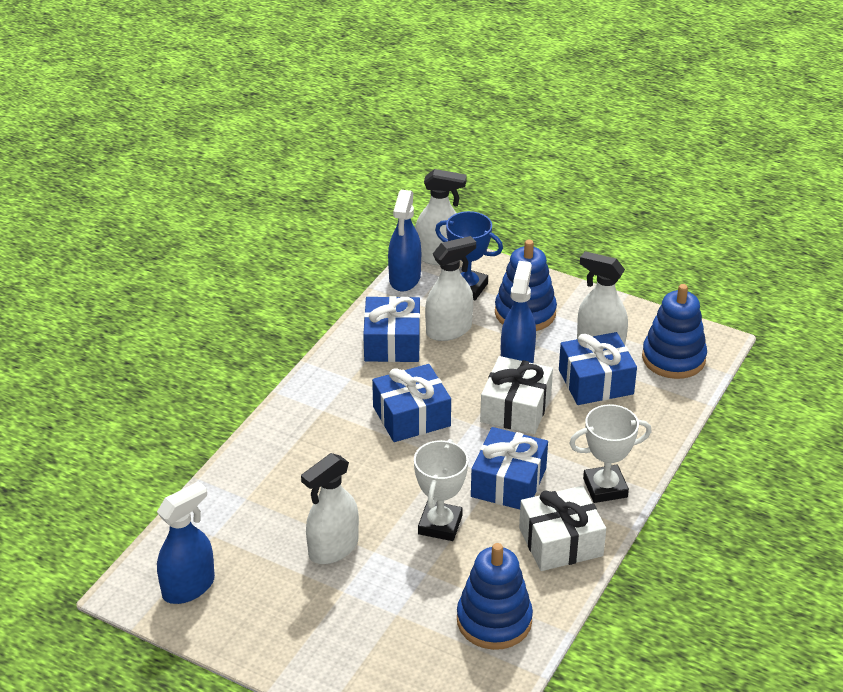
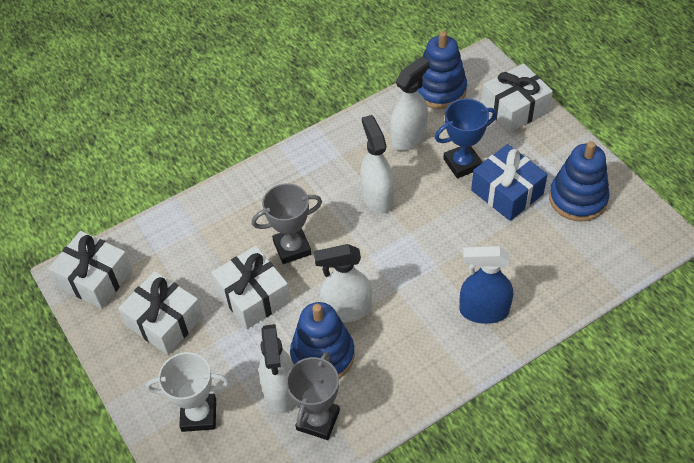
blue gift: 4 -> 1
blue spray bottle: 3 -> 1
grey trophy: 0 -> 2
white gift: 2 -> 4
white trophy: 2 -> 1

